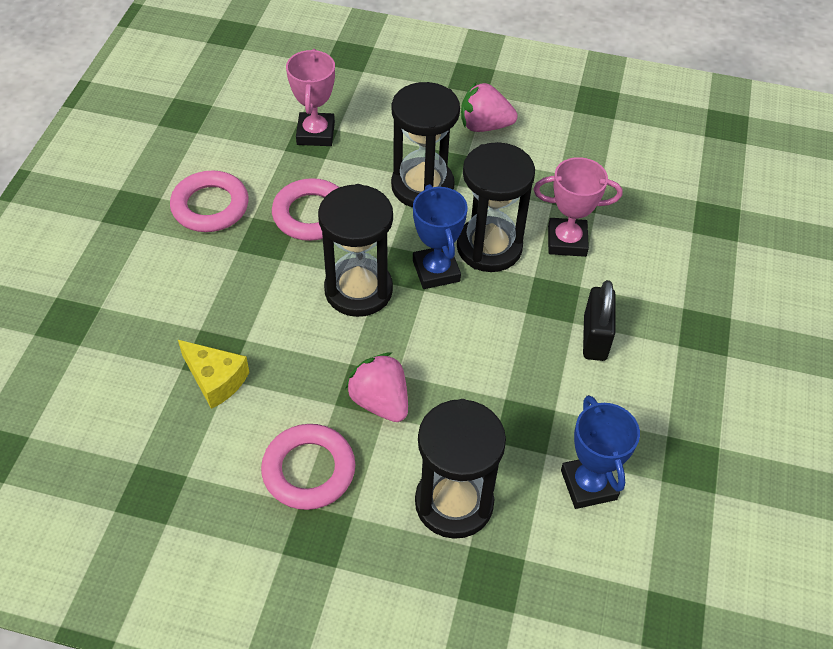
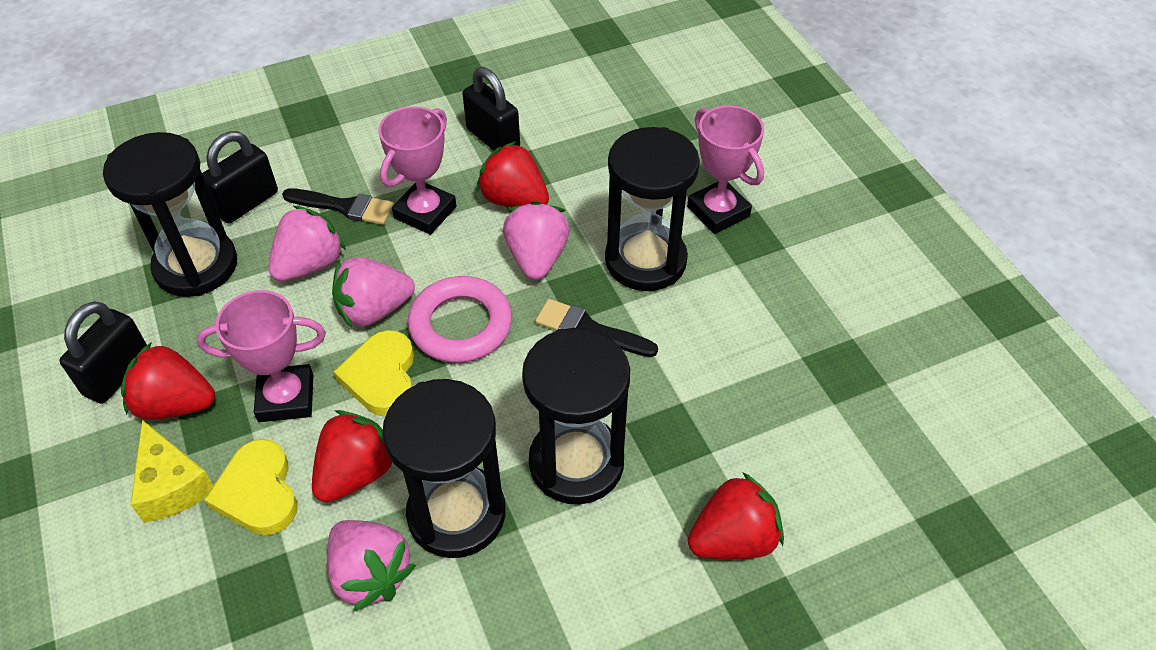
black brush: 0 -> 2
black padlock: 1 -> 3
blue trophy: 2 -> 0
pink ring: 3 -> 1
pink strawberry: 2 -> 4
pink trophy: 2 -> 3
red strawberry: 0 -> 4
yellow heart: 0 -> 2

